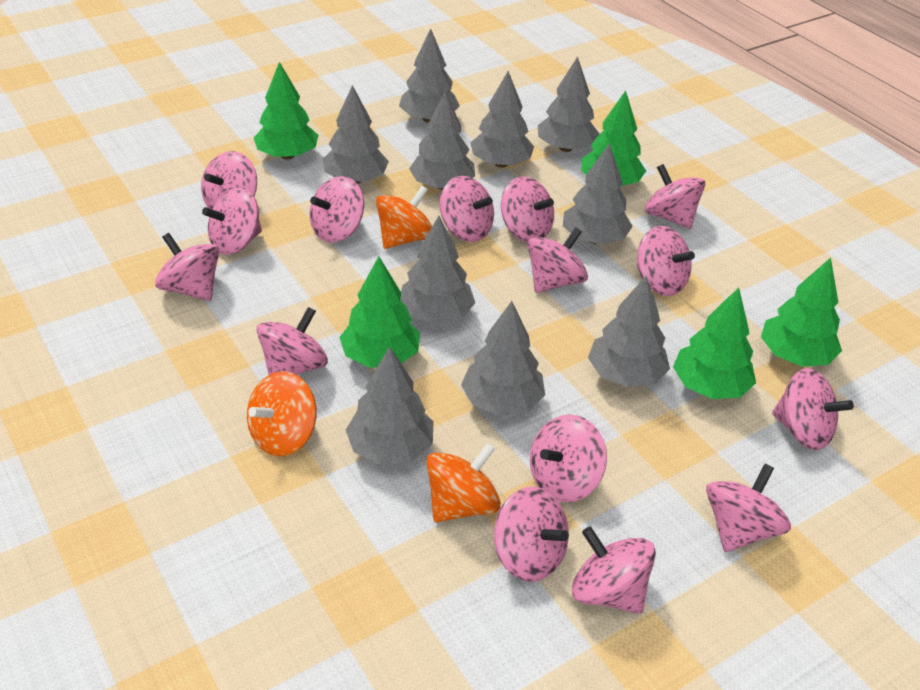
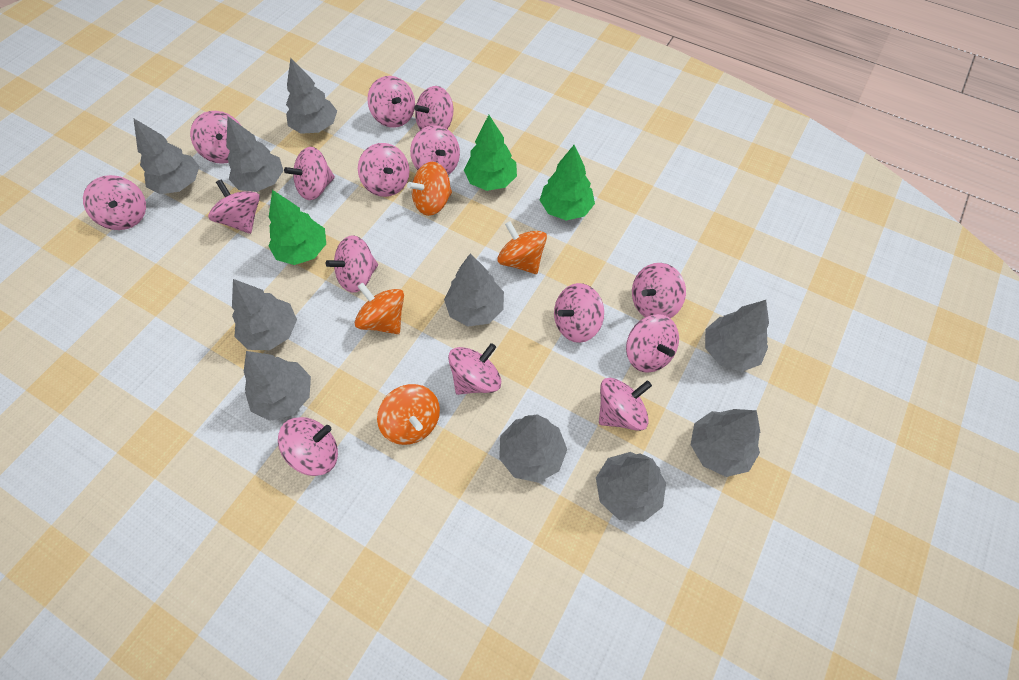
green tree: 5 -> 3
orange spinning top: 3 -> 4

